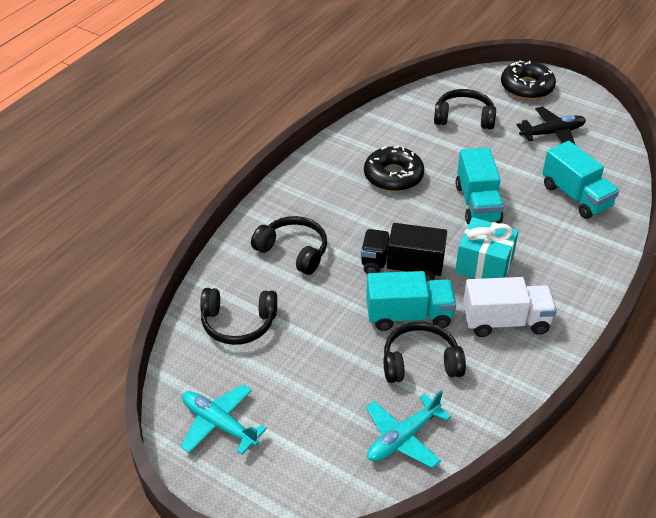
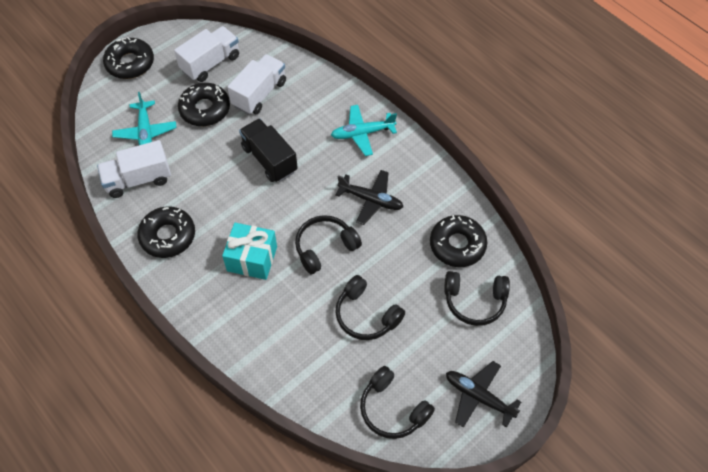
black donut: 2 -> 4
black plane: 1 -> 2
turquoise truck: 3 -> 0
white truck: 1 -> 3

